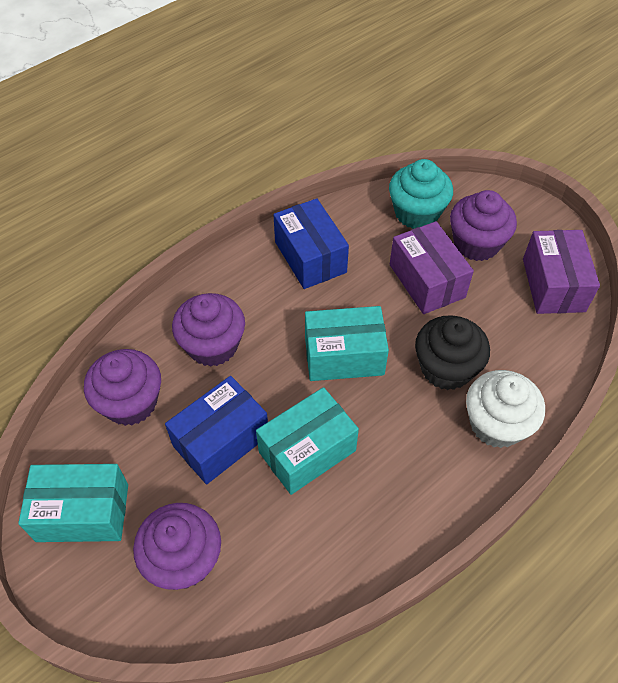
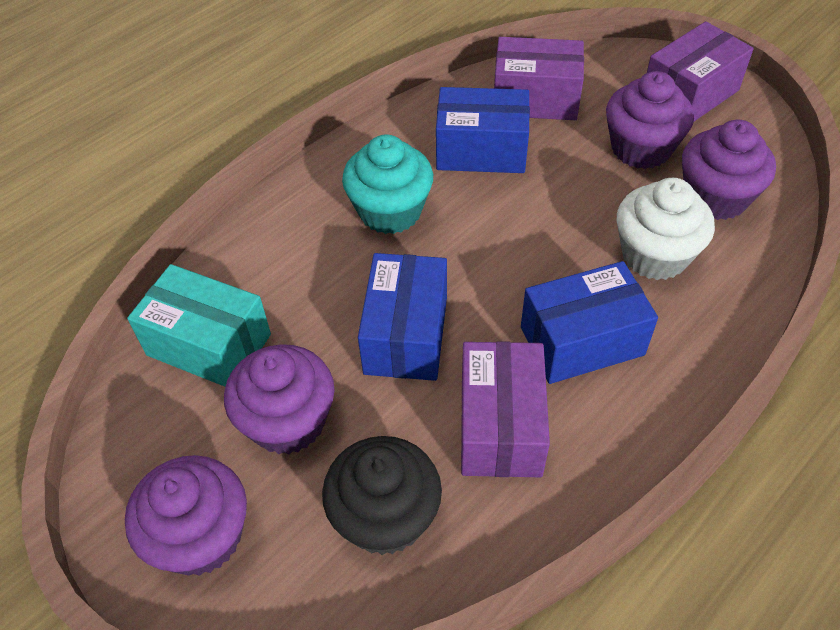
blue box: 2 -> 3
purple box: 2 -> 3
turquoise box: 3 -> 1

